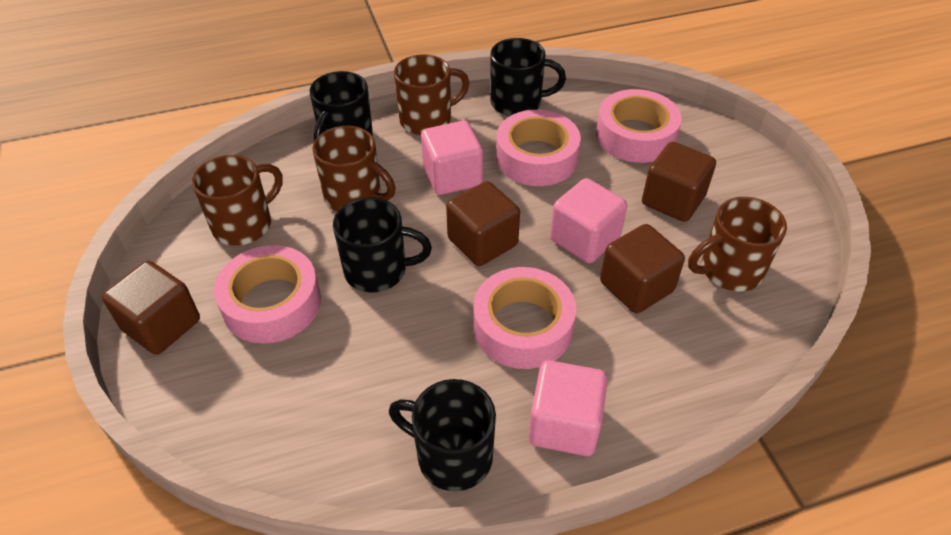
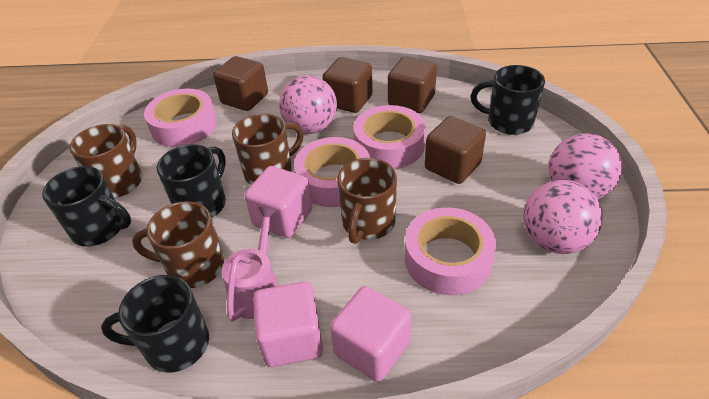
pink ball: 0 -> 3
pink watering can: 0 -> 1

